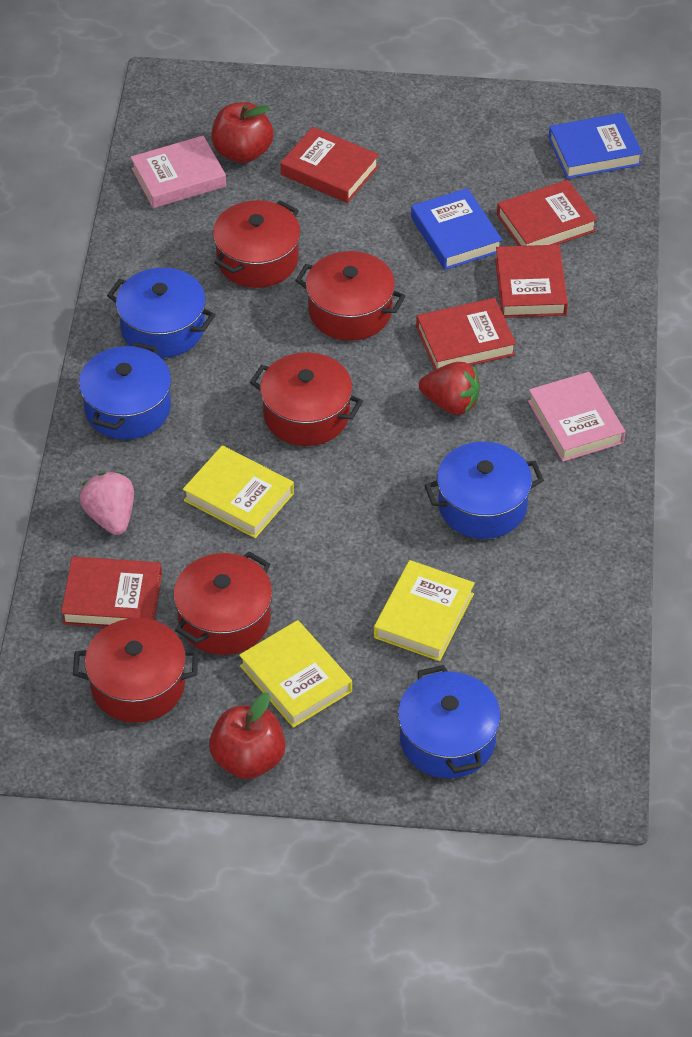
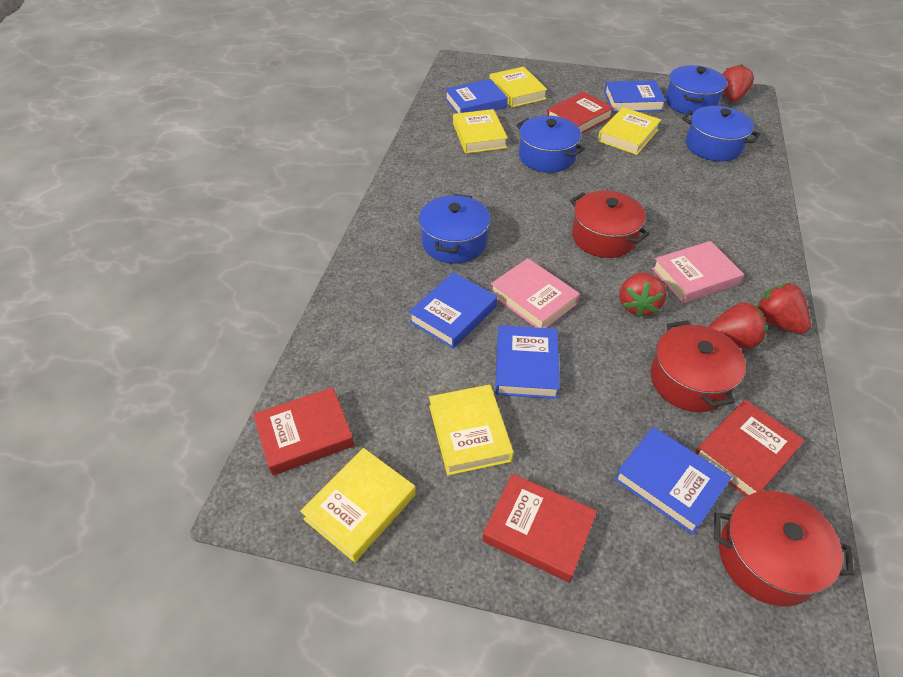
blue book: 2 -> 5
pink strawberry: 1 -> 0
red apple: 2 -> 0
red book: 5 -> 4
red pot: 5 -> 3
red strawberry: 1 -> 4
yellow book: 3 -> 5

